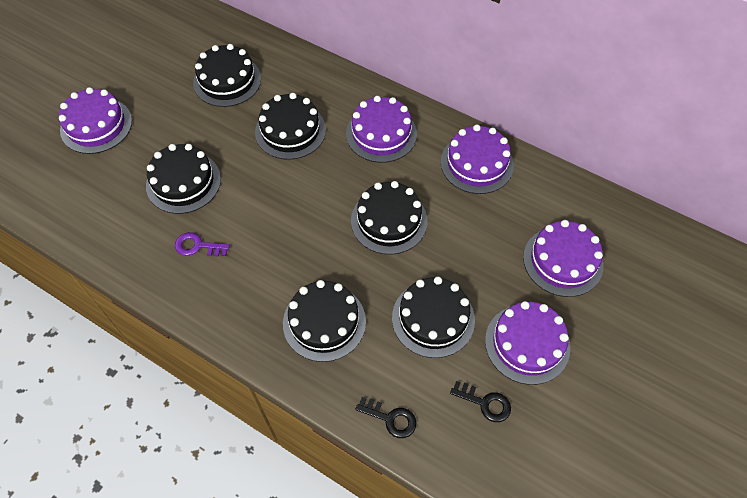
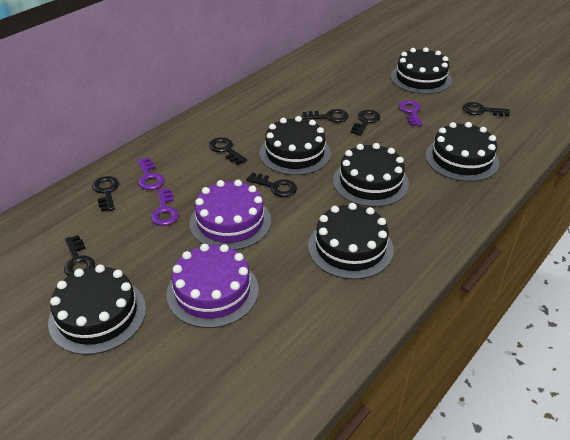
black key: 2 -> 7
purple cake: 5 -> 2
purple key: 1 -> 3

